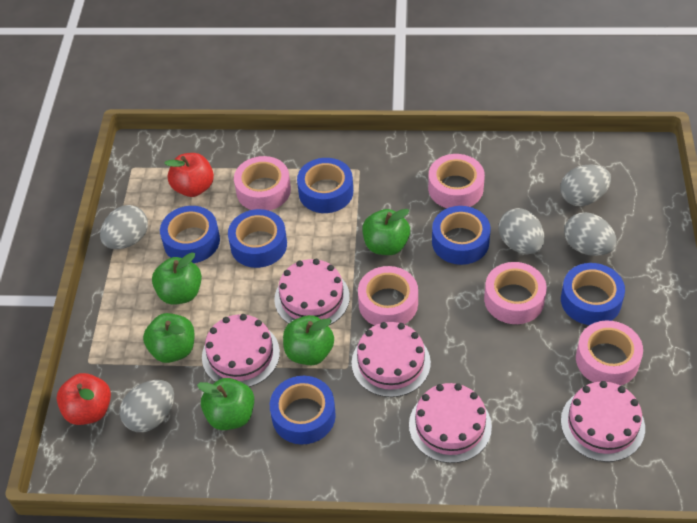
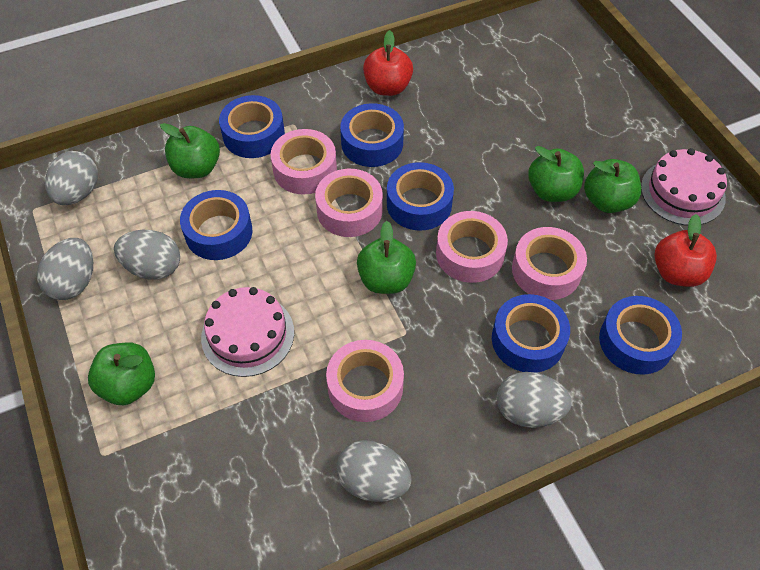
pink cake: 5 -> 2

